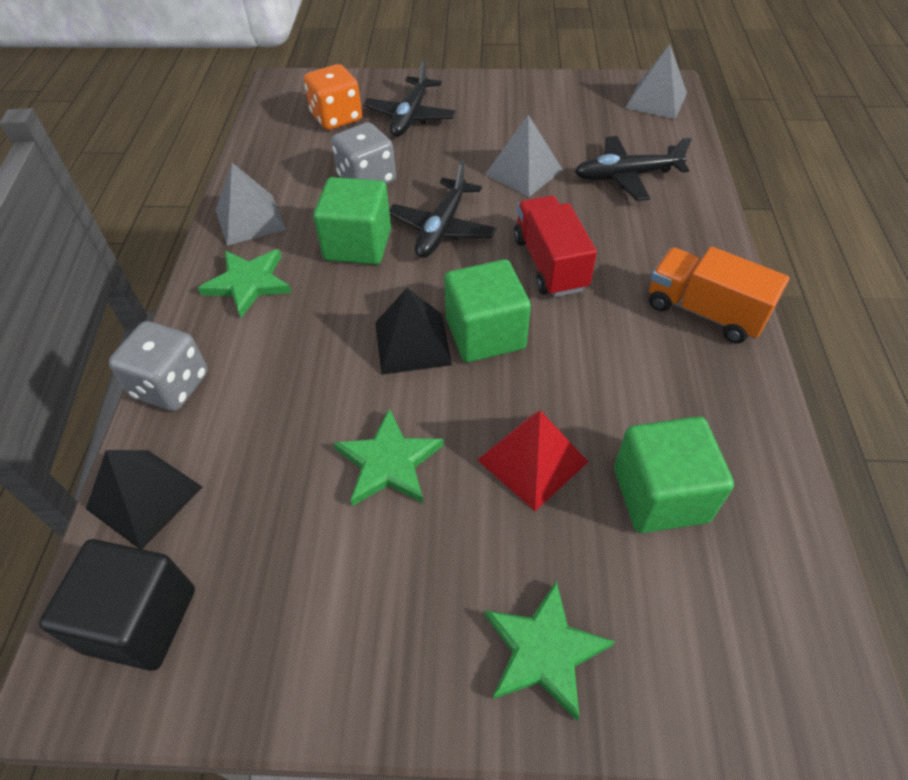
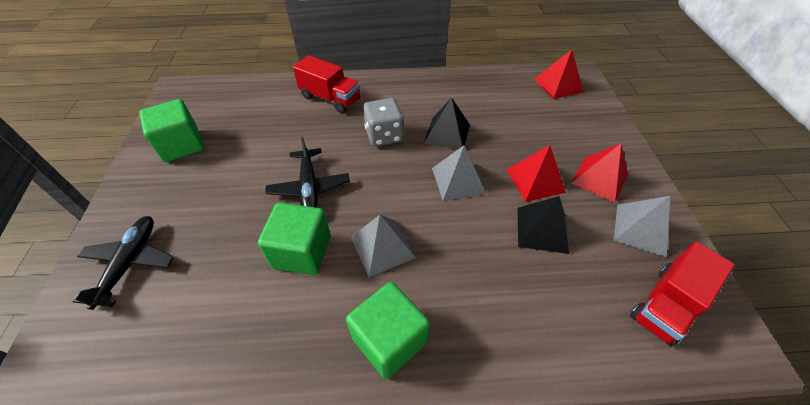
black cube: 1 -> 0
black plane: 3 -> 2
green star: 3 -> 0
grey dice: 2 -> 1
orange dice: 1 -> 0
orange truck: 1 -> 0
red pyramid: 1 -> 3
red truck: 1 -> 2

